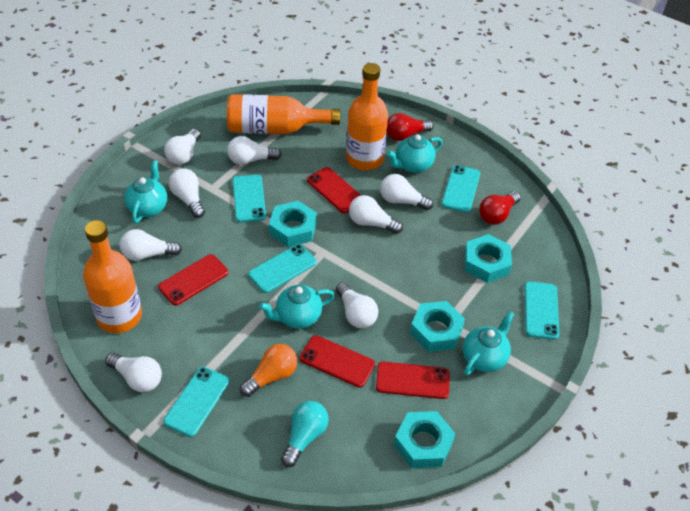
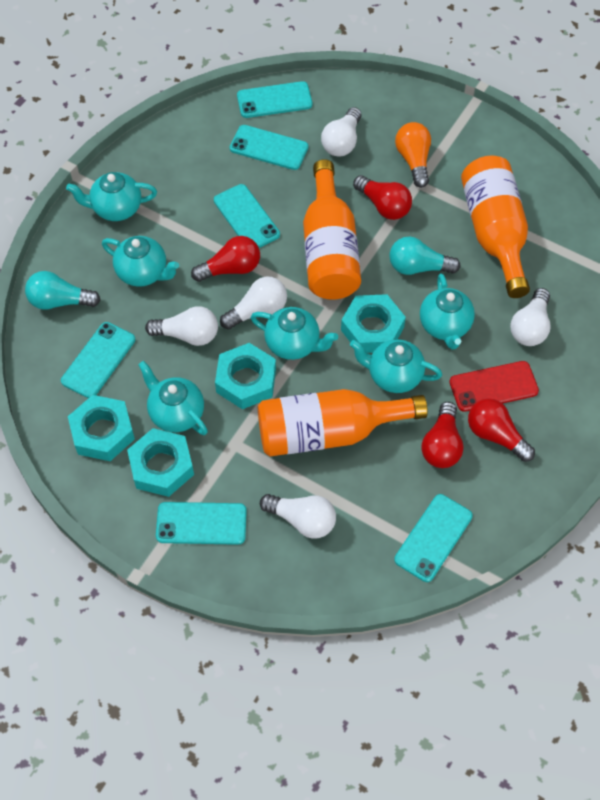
red light bulb: 2 -> 4
red phone: 4 -> 1
turquoise light bulb: 1 -> 2
turquoise phone: 5 -> 6
turquoise teapot: 4 -> 6
white light bulb: 8 -> 5

